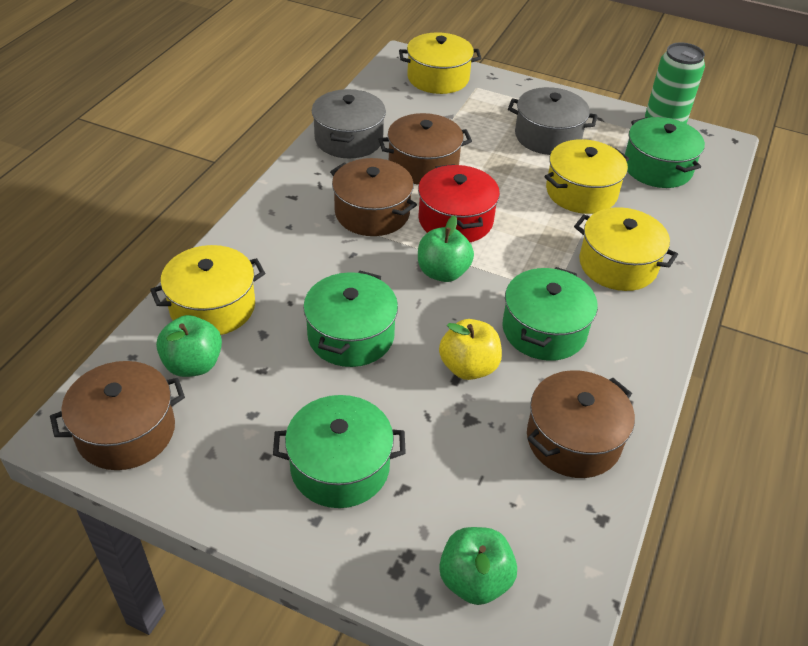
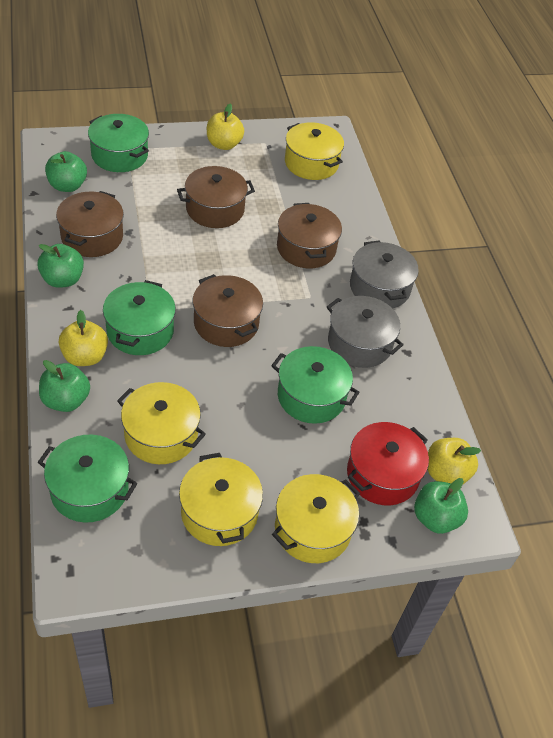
green apple: 3 -> 4
green can: 1 -> 0
yellow apple: 1 -> 3

